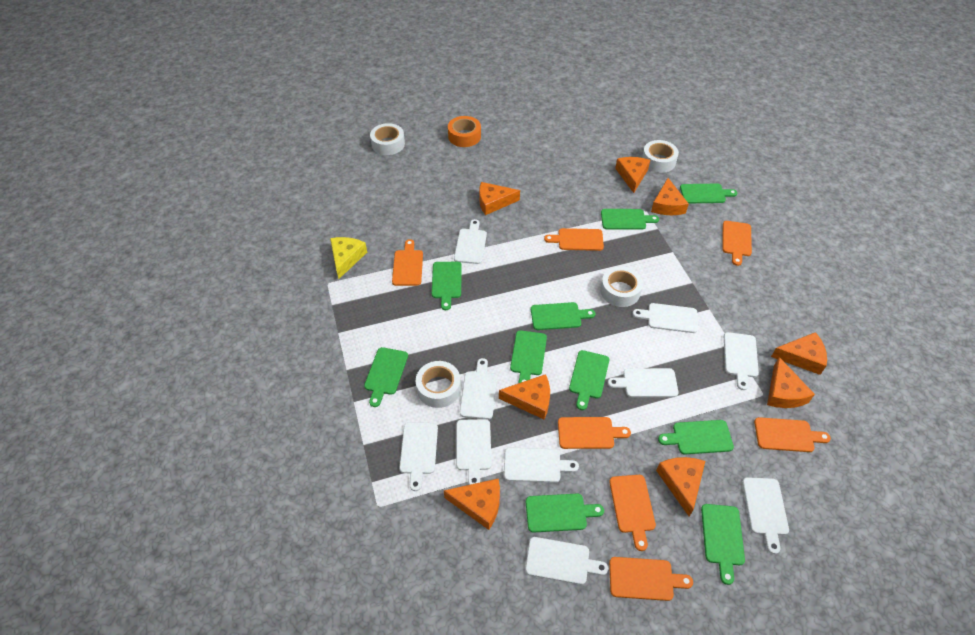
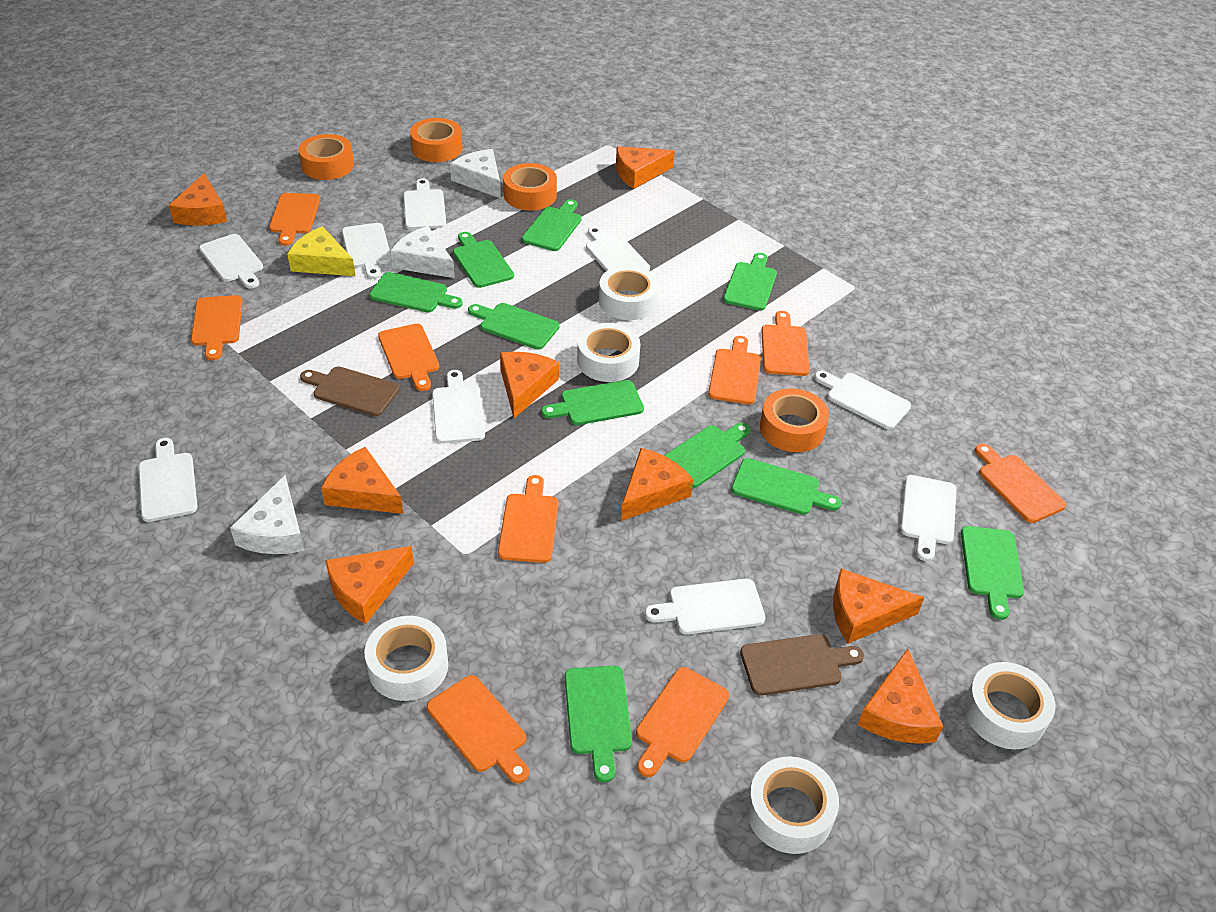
brown cutting board: 0 -> 2
orange cutting board: 7 -> 9
orange tape: 1 -> 4
white cheese: 0 -> 3
white cutting board: 10 -> 9
white tape: 4 -> 5

